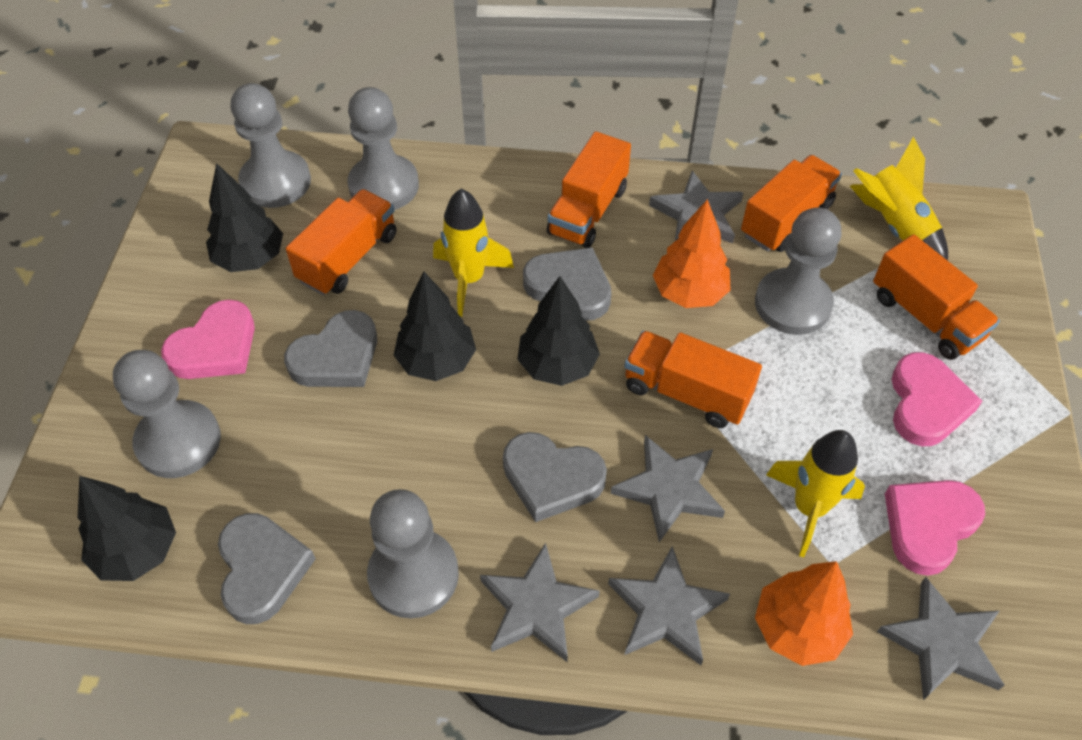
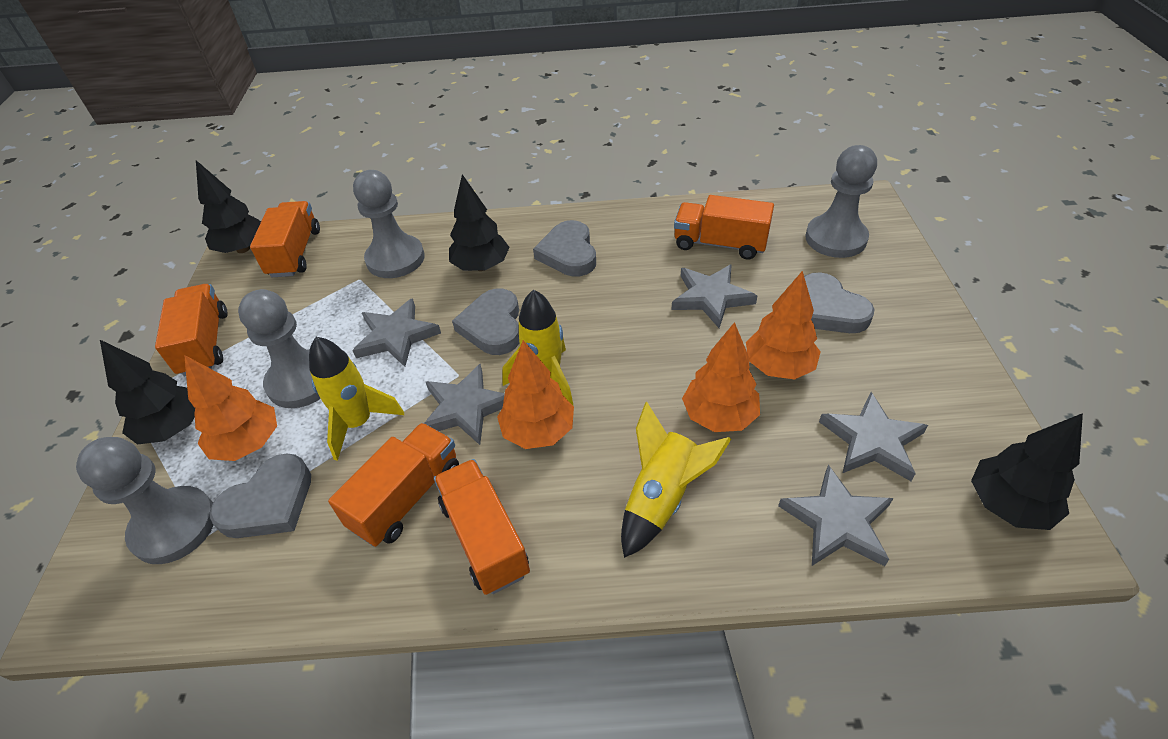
grey pawn: 5 -> 4
orange tree: 2 -> 4
pink heart: 3 -> 0

